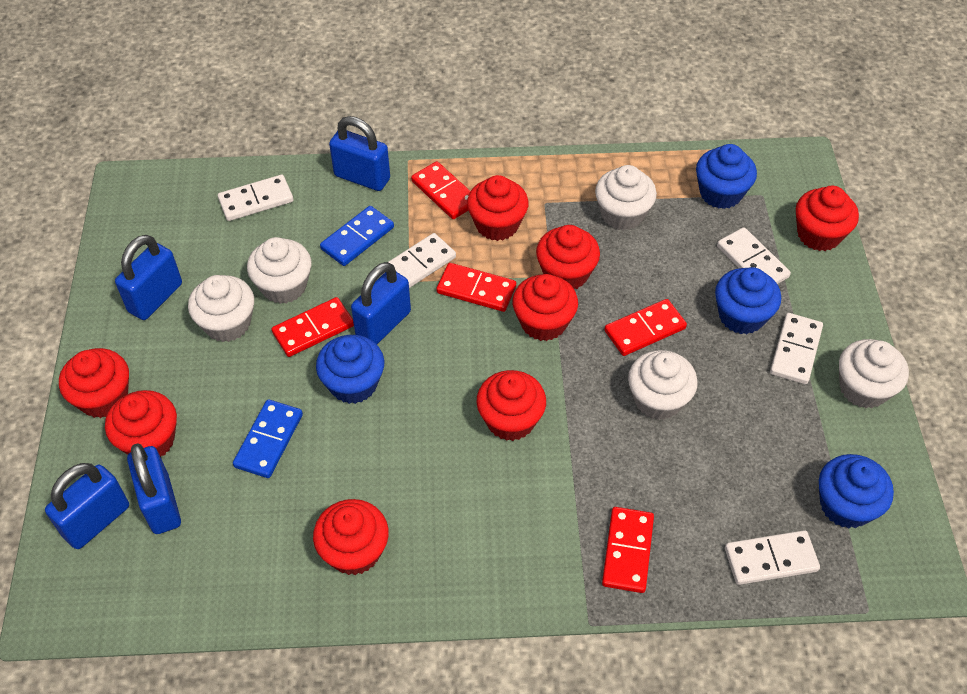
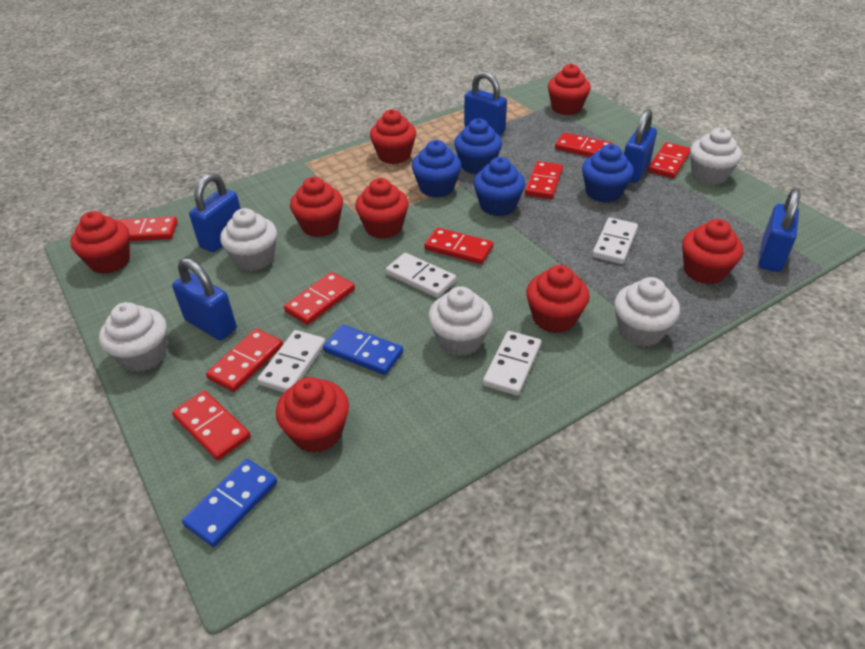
red domino: 5 -> 8
white domino: 5 -> 4

